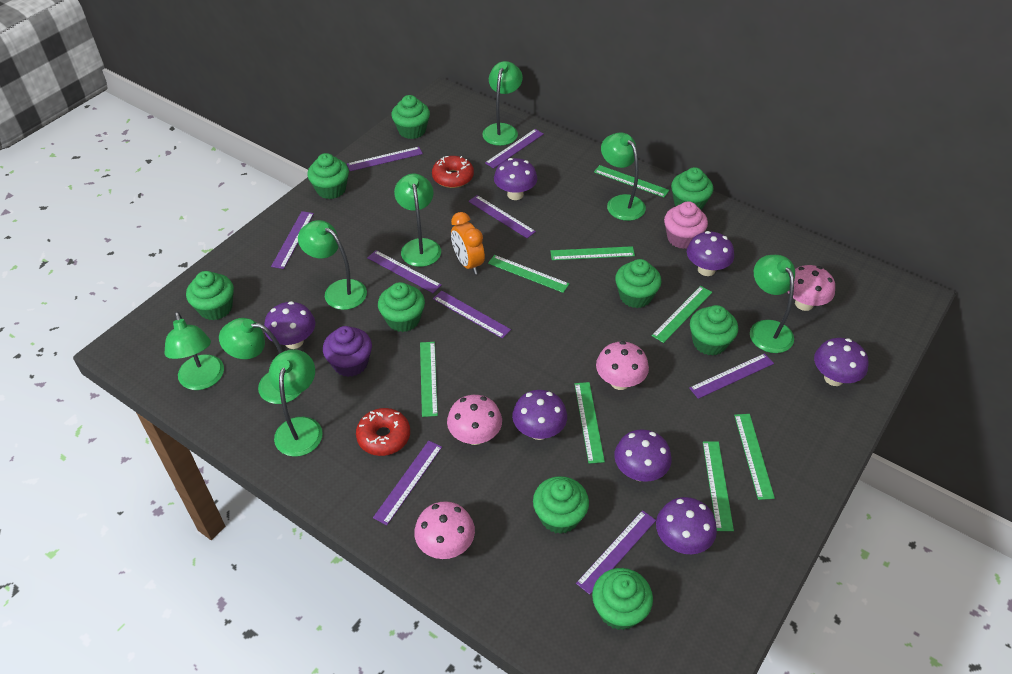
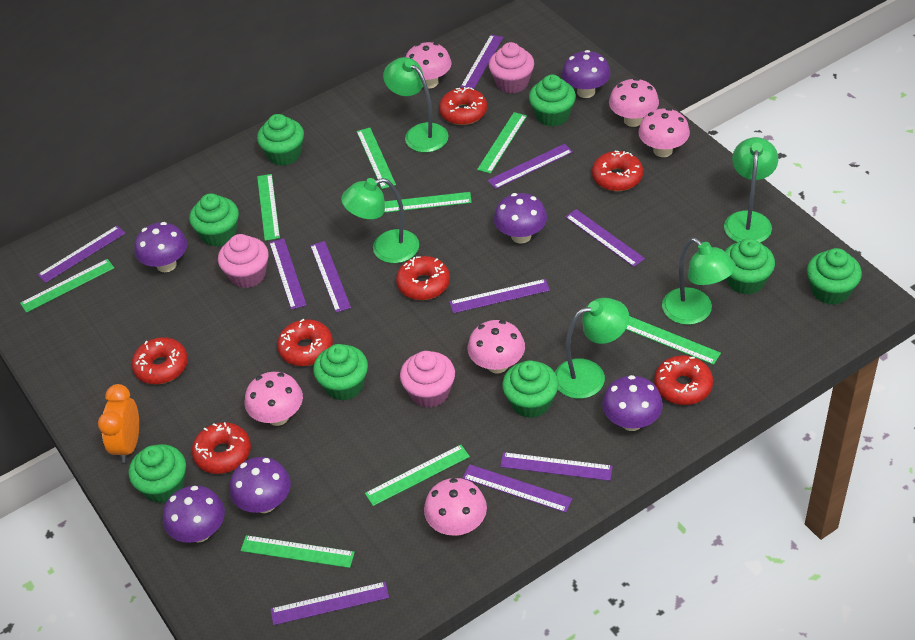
green cupcake: 9 -> 8
green lamp: 8 -> 5
pink cupcake: 1 -> 3
pink mushroom: 4 -> 6
purple cupcake: 1 -> 0
purple mushroom: 7 -> 6
purple ruler: 9 -> 10
red donut: 2 -> 7

